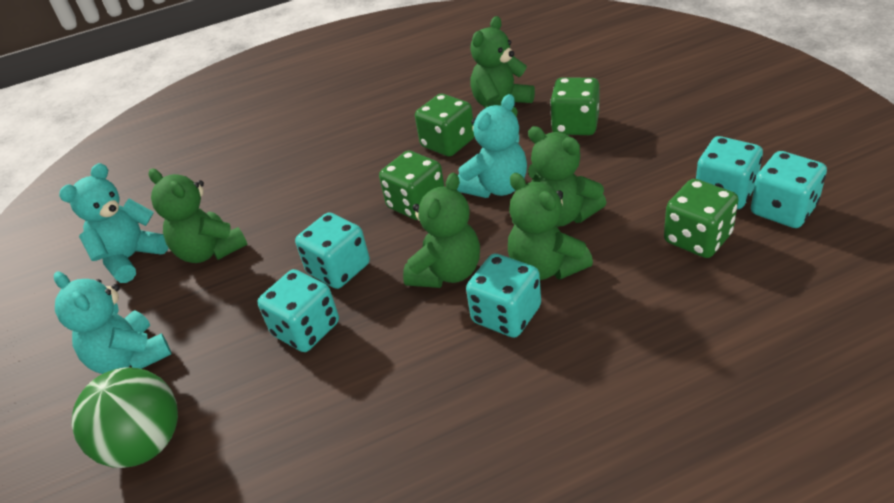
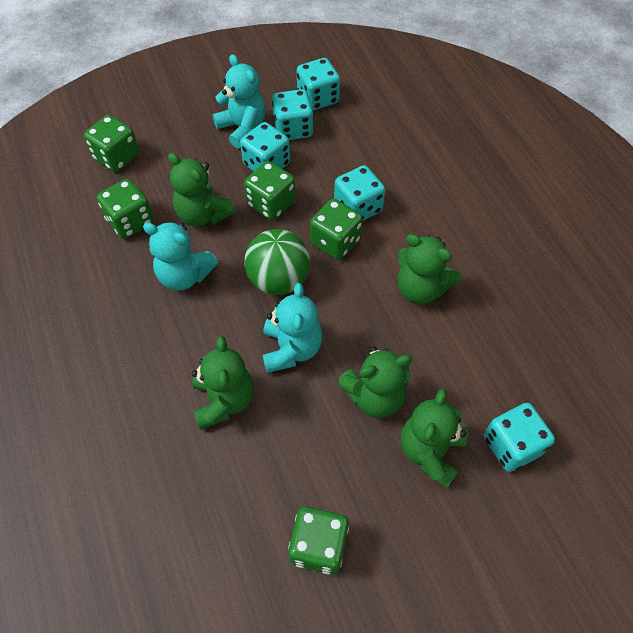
green dice: 4 -> 5

